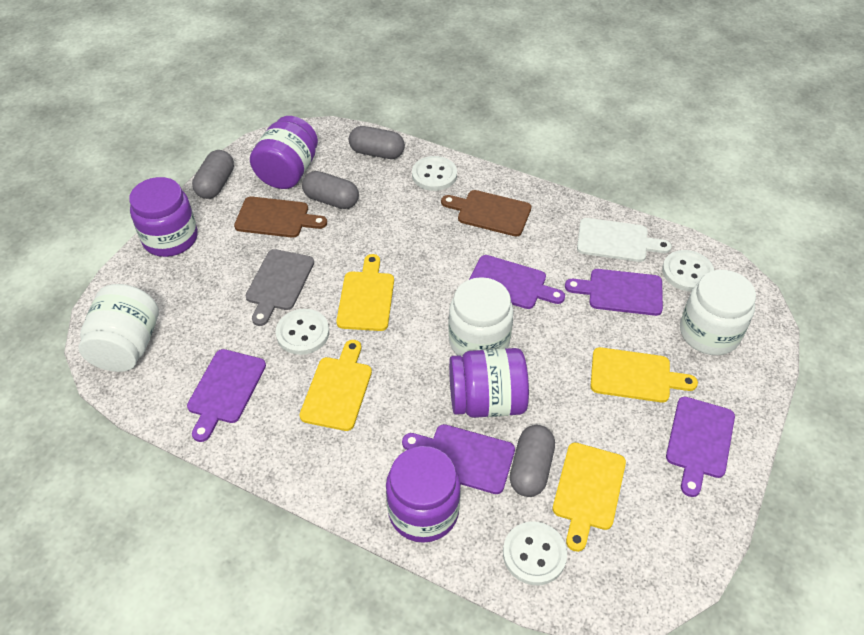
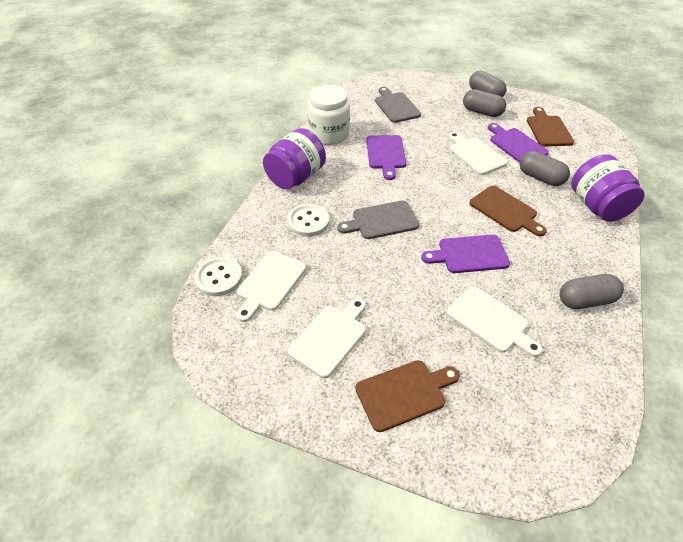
brown cutting board: 2 -> 3
grey cutting board: 1 -> 2
purple cutting board: 5 -> 3
purple jar: 4 -> 2
white button: 4 -> 2
white cutting board: 1 -> 4
white jar: 3 -> 1
yellow cutting board: 4 -> 0

